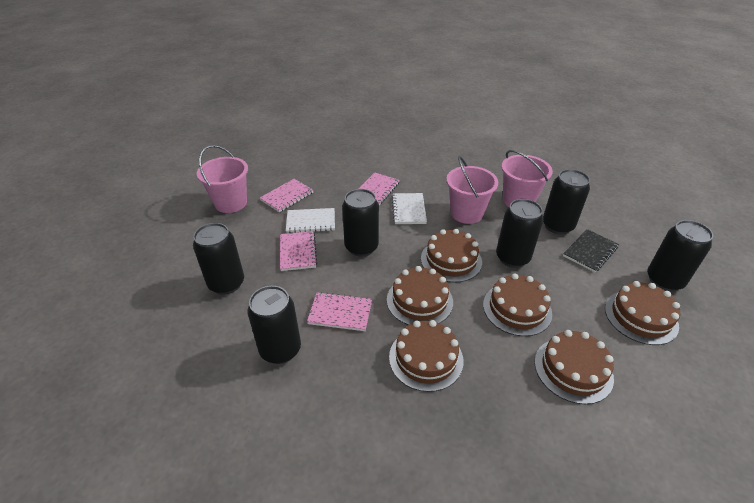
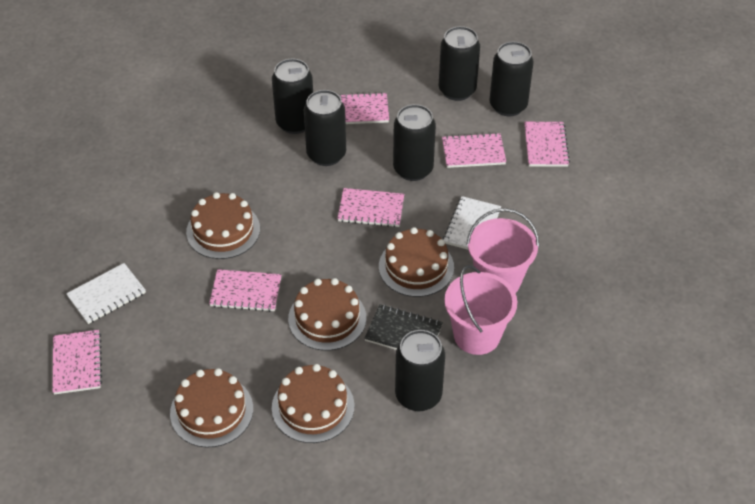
brown cake: 6 -> 5
pink bucket: 3 -> 2
pink notebook: 4 -> 6

